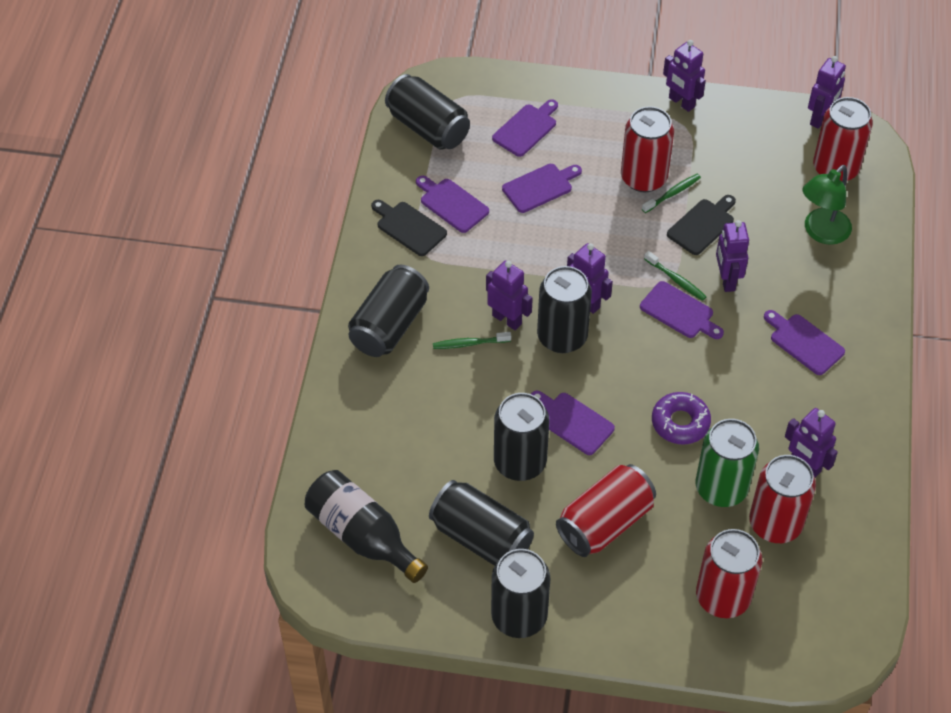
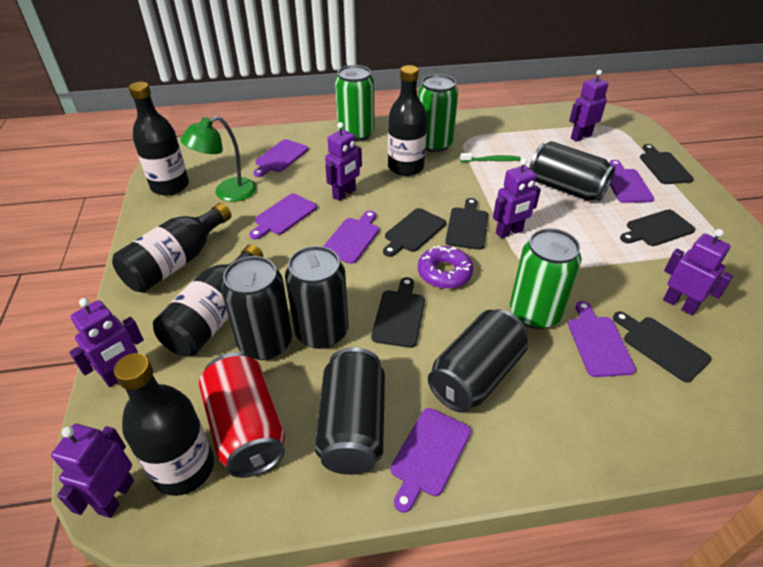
black bottle: 1 -> 5
black can: 6 -> 5
black cutting board: 2 -> 6
green can: 1 -> 3
green toothbrush: 3 -> 1
red can: 5 -> 1

